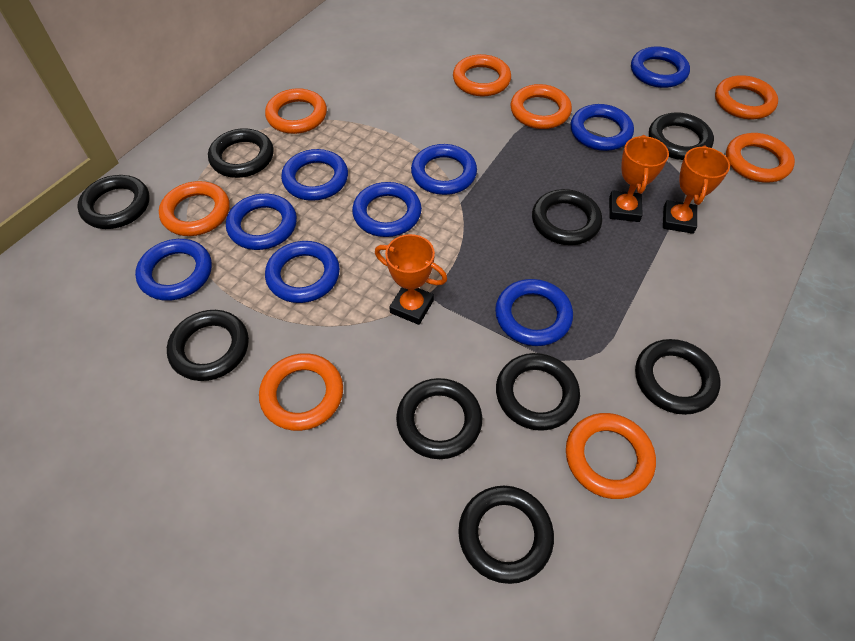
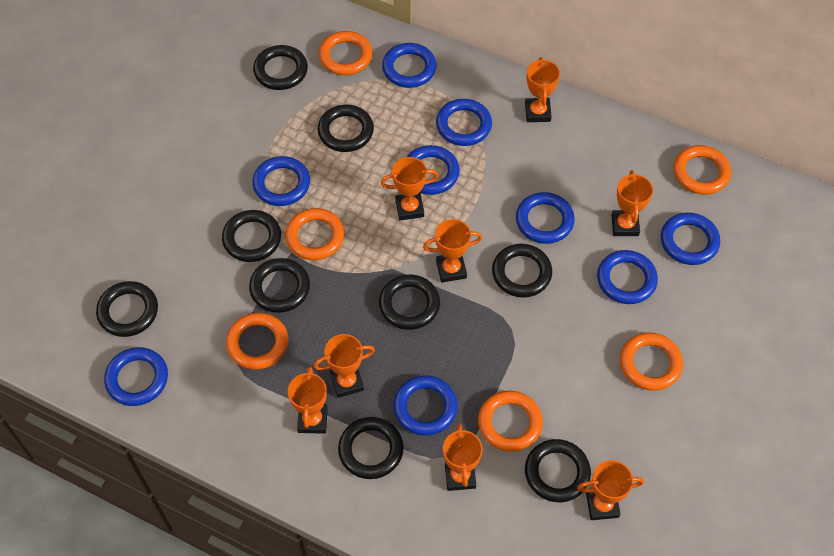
orange ring: 8 -> 6
orange trophy: 3 -> 8

